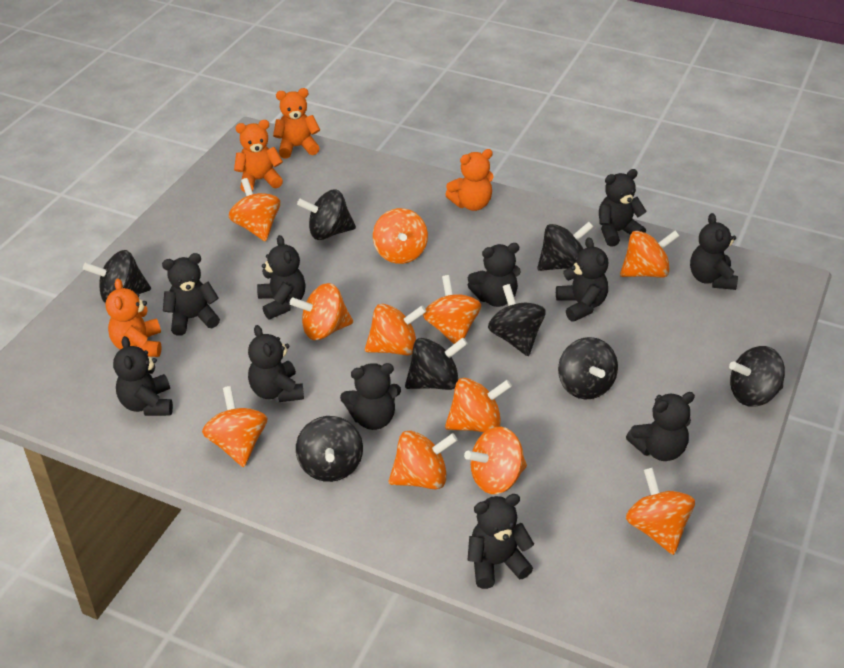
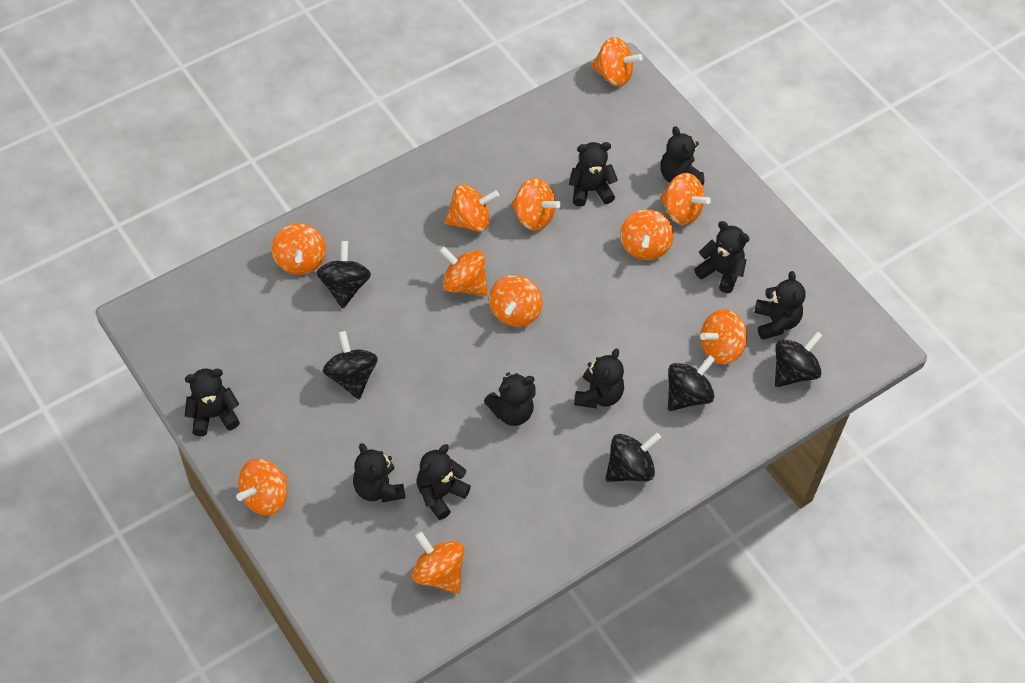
black spinning top: 8 -> 5
black teddy bear: 11 -> 9
orange teddy bear: 4 -> 0

